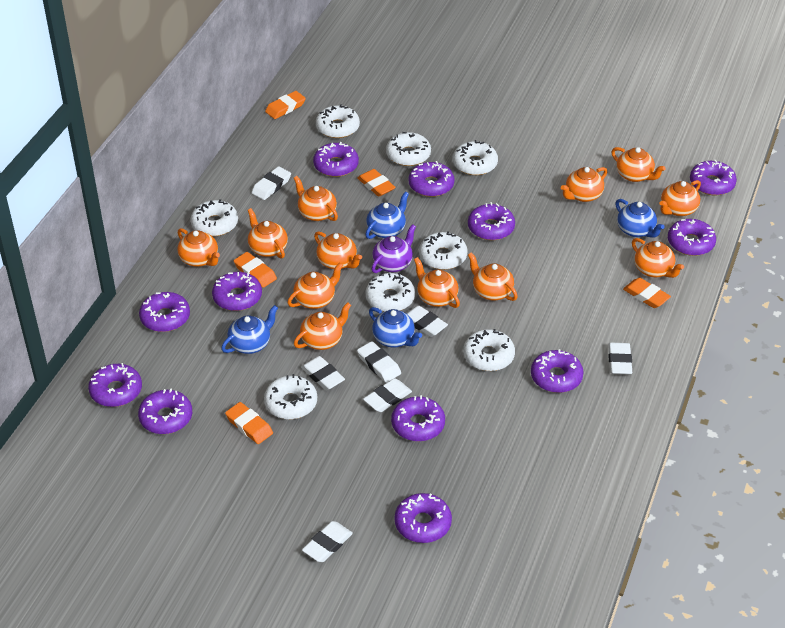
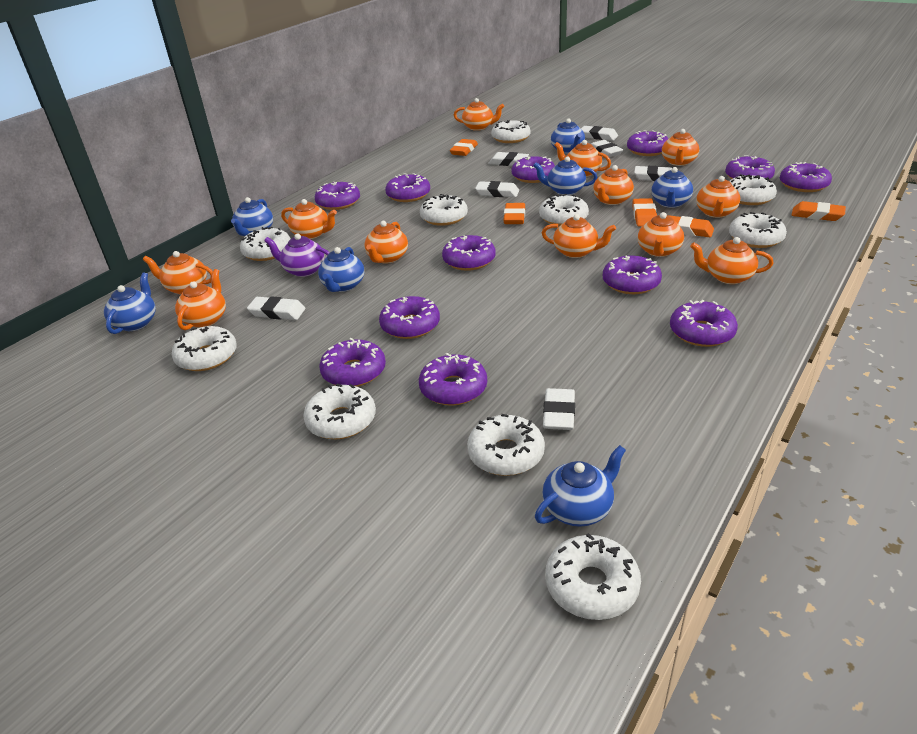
blue teapot: 4 -> 7
white donut: 8 -> 10

